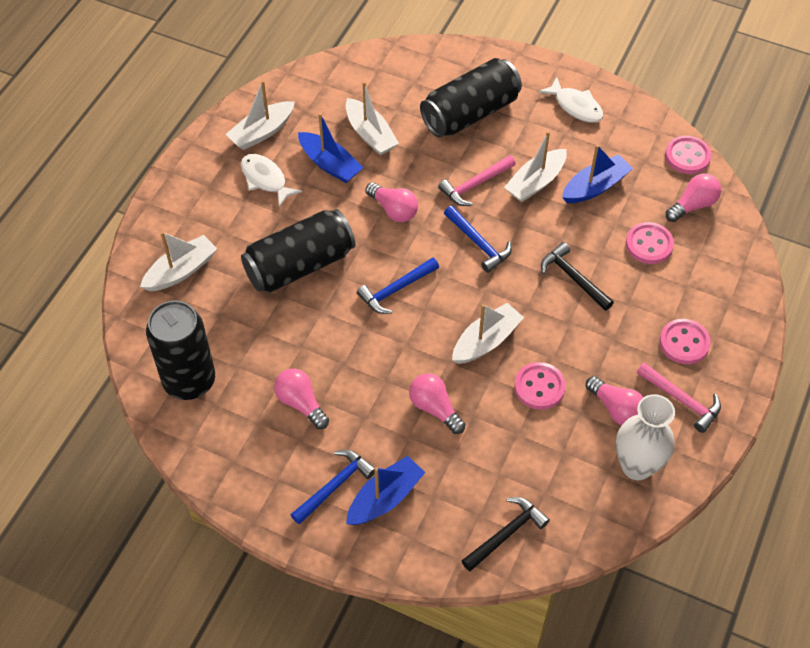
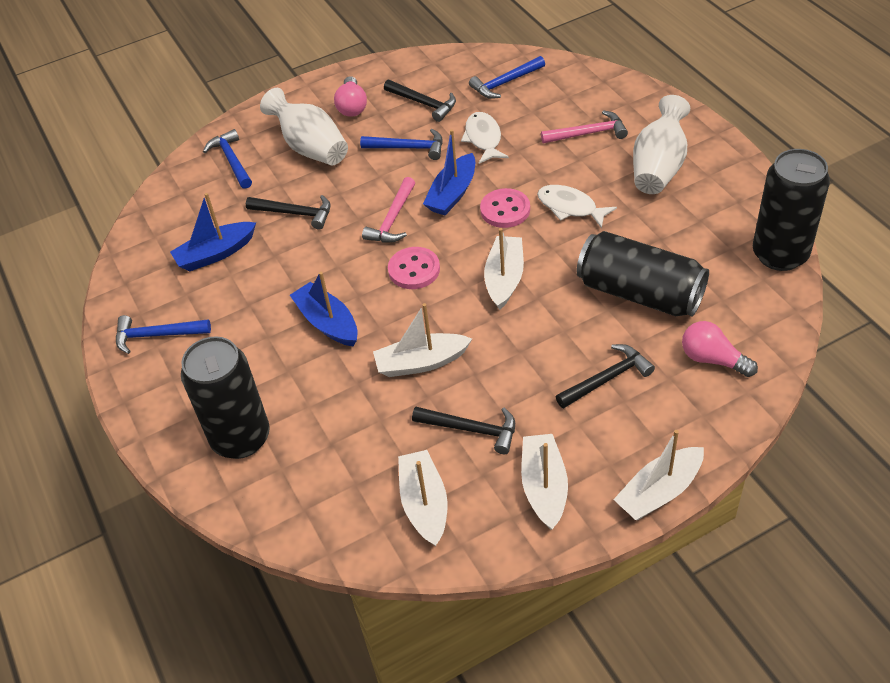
black hammer: 2 -> 4
blue hammer: 3 -> 4
pink button: 4 -> 2
pink light bulb: 5 -> 2
white vase: 1 -> 2

